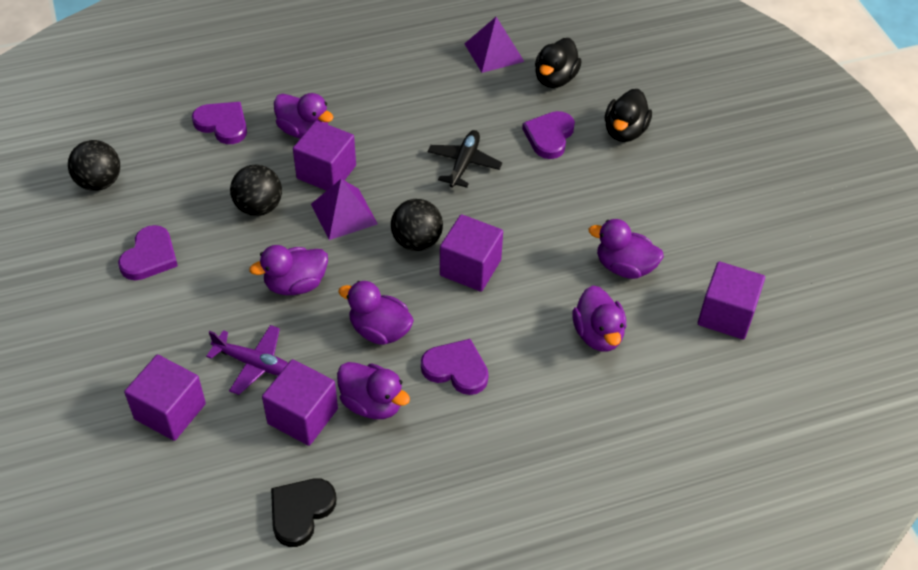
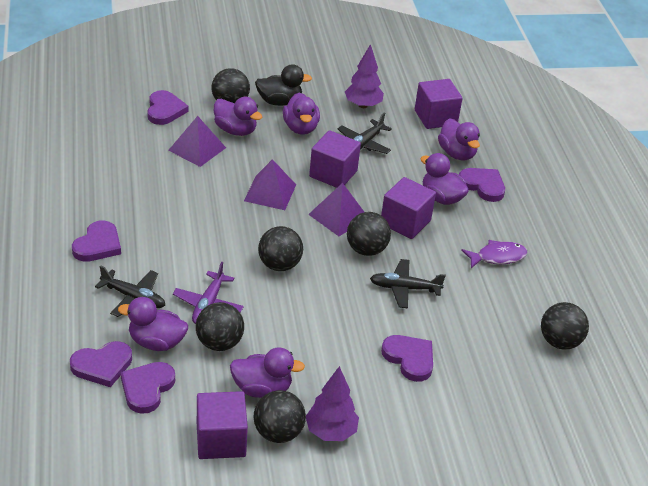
black ball: 3 -> 6
black duck: 2 -> 1
black heart: 1 -> 0
black plane: 1 -> 3
purple cube: 5 -> 4
purple fish: 0 -> 1
purple heart: 4 -> 6
purple pyramid: 2 -> 3
purple tree: 0 -> 2

